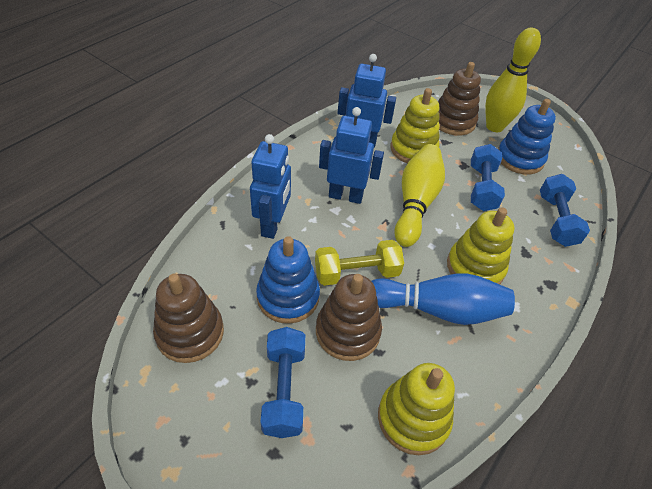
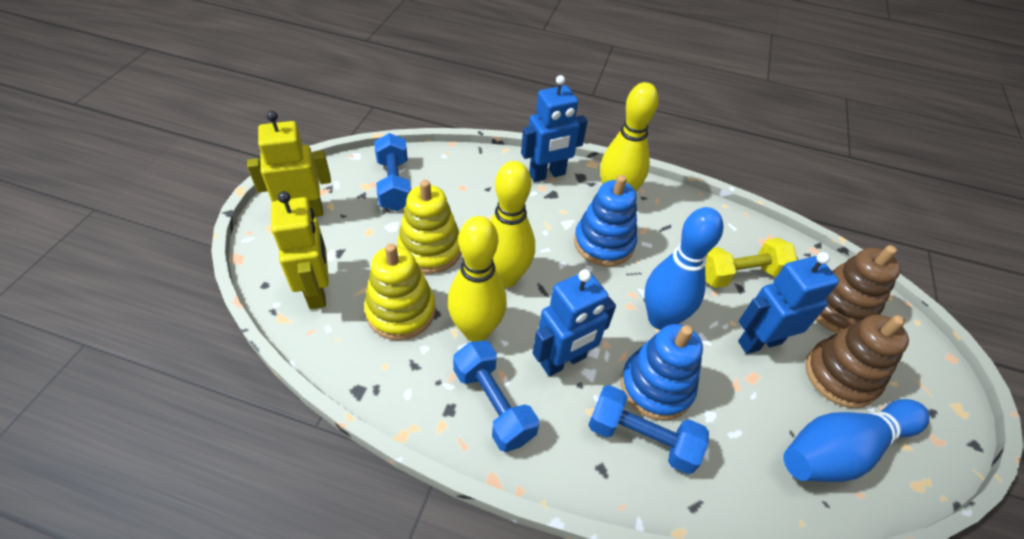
blue bowling pin: 1 -> 2
brown stacking toy: 3 -> 2
yellow bowling pin: 2 -> 3
yellow robot: 0 -> 2
yellow stacking toy: 3 -> 2

